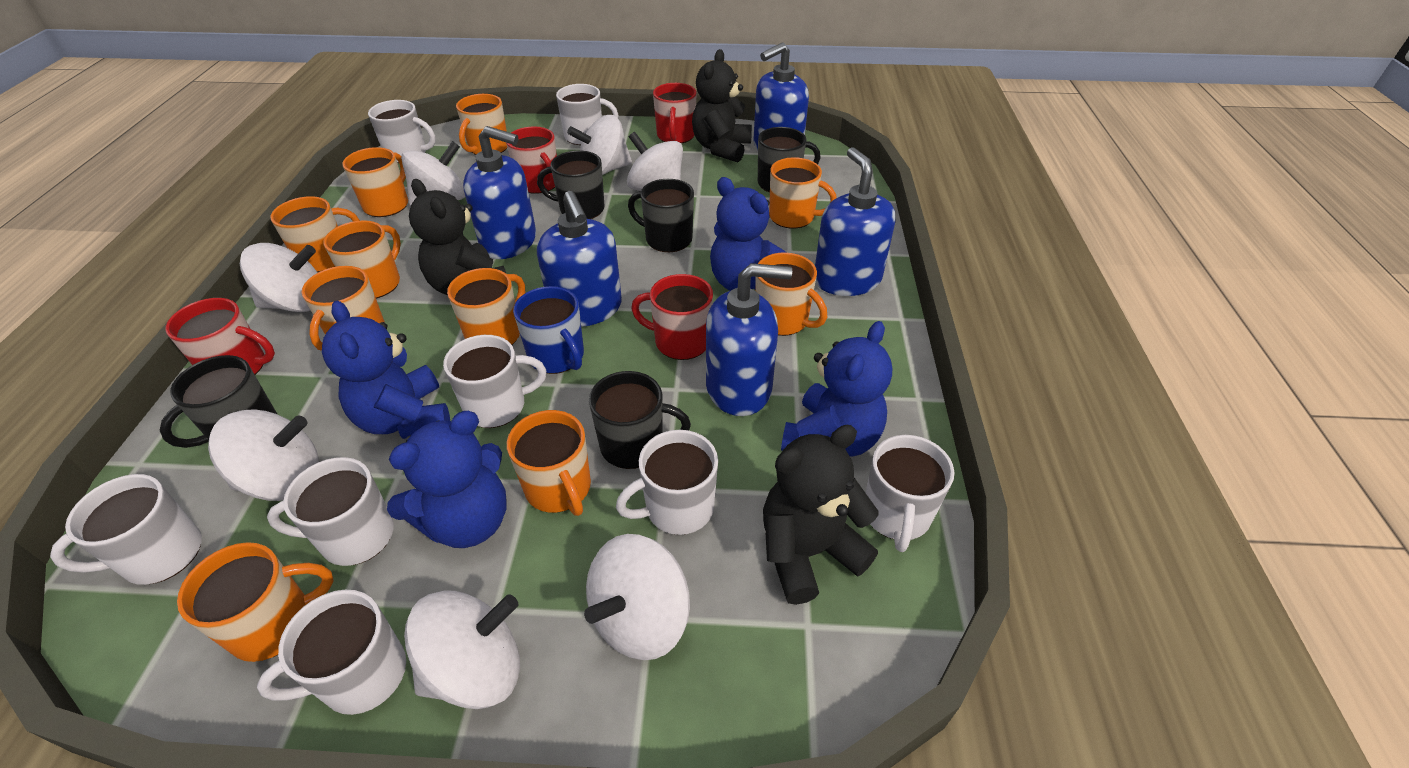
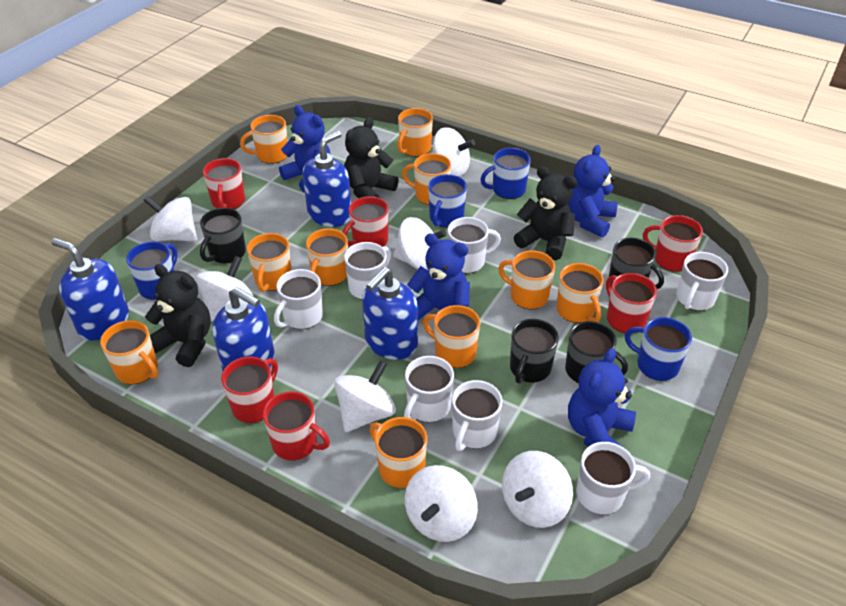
black mug: 5 -> 4
blue mug: 1 -> 4
blue soap dispenser: 5 -> 4
red mug: 4 -> 6
white mug: 8 -> 7

